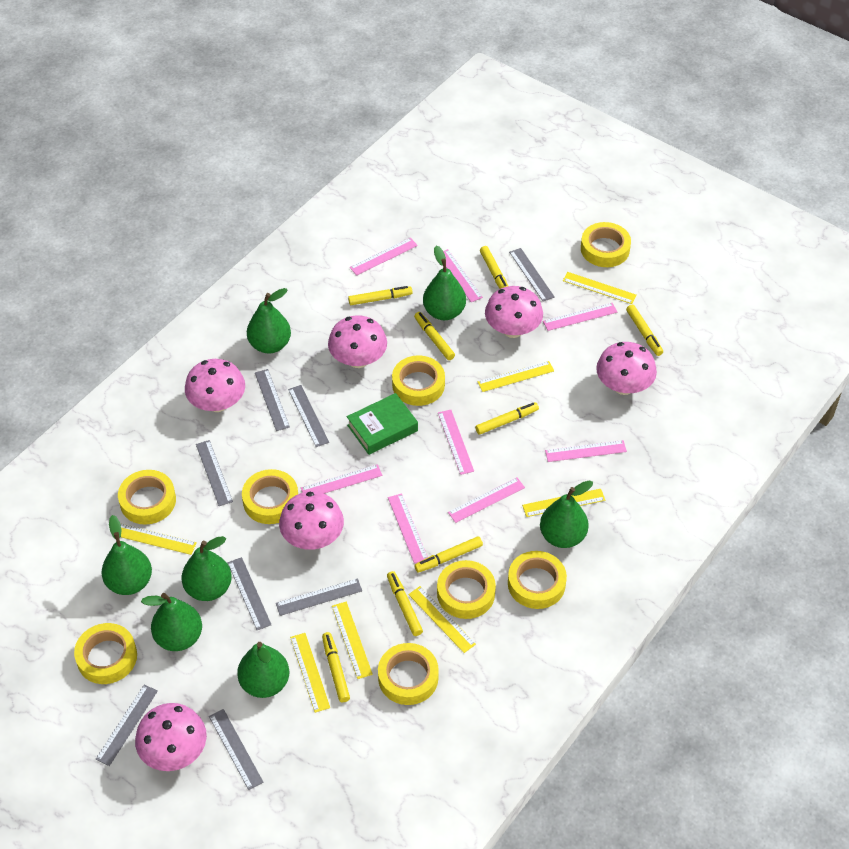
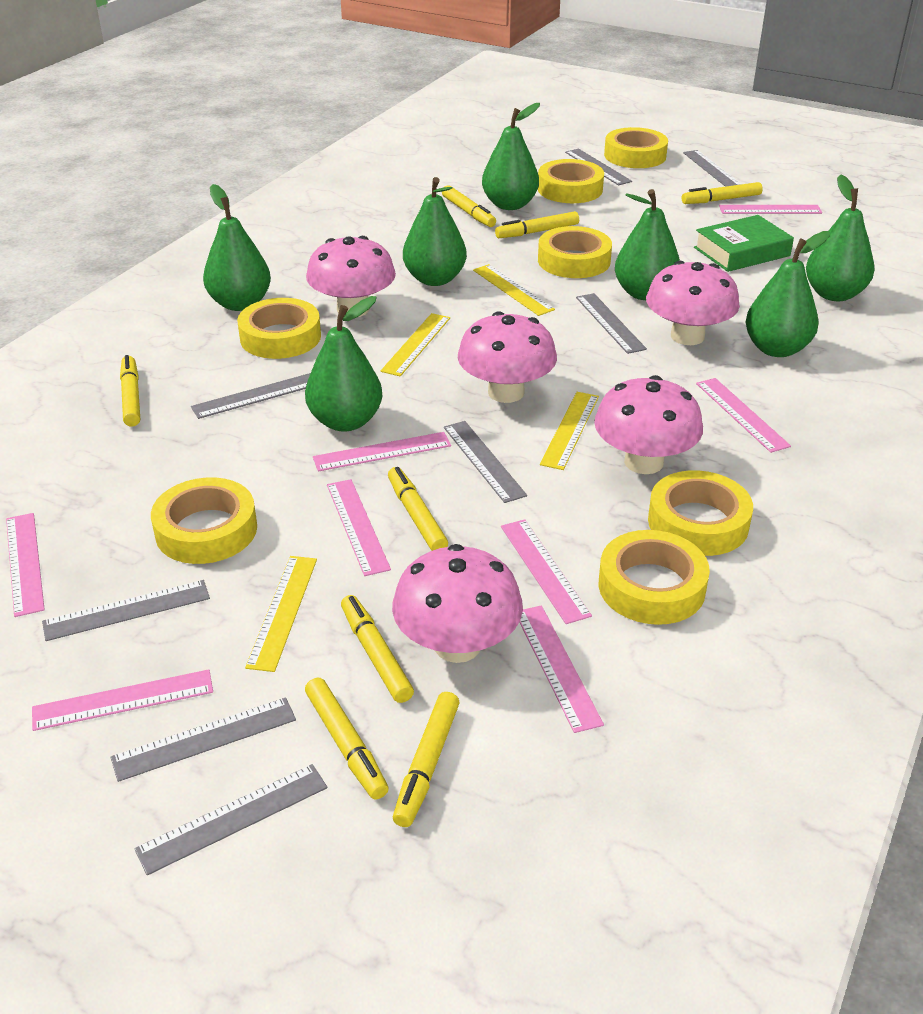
pink mushroom: 6 -> 5
yellow ruler: 7 -> 4
yellow tape: 8 -> 7

